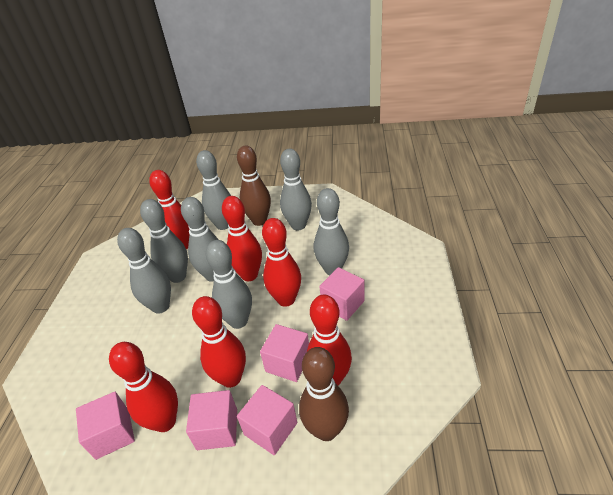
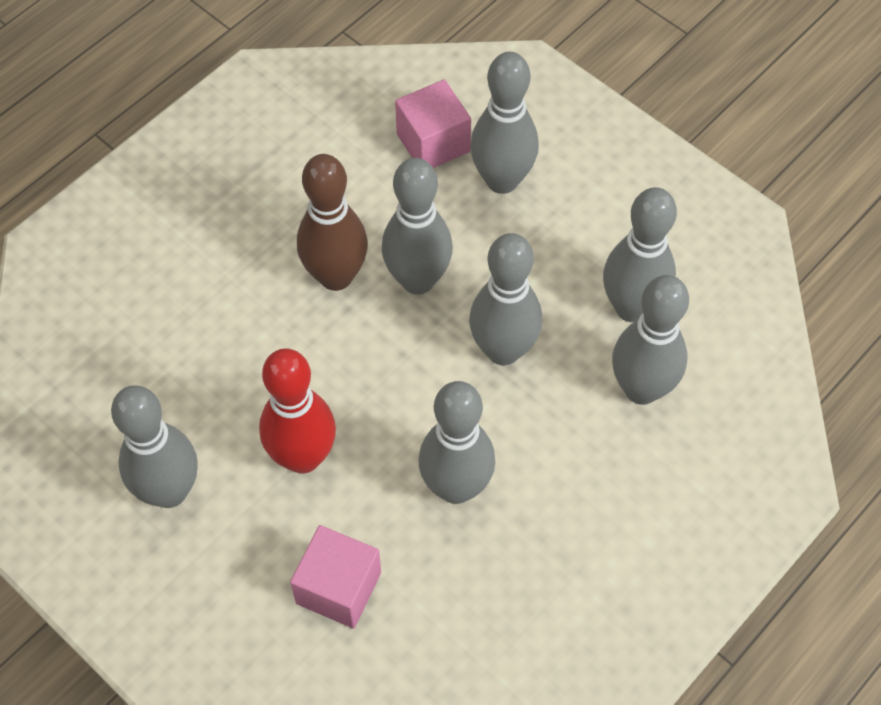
brown bowling pin: 2 -> 1
pink cube: 5 -> 2
red bowling pin: 6 -> 1

